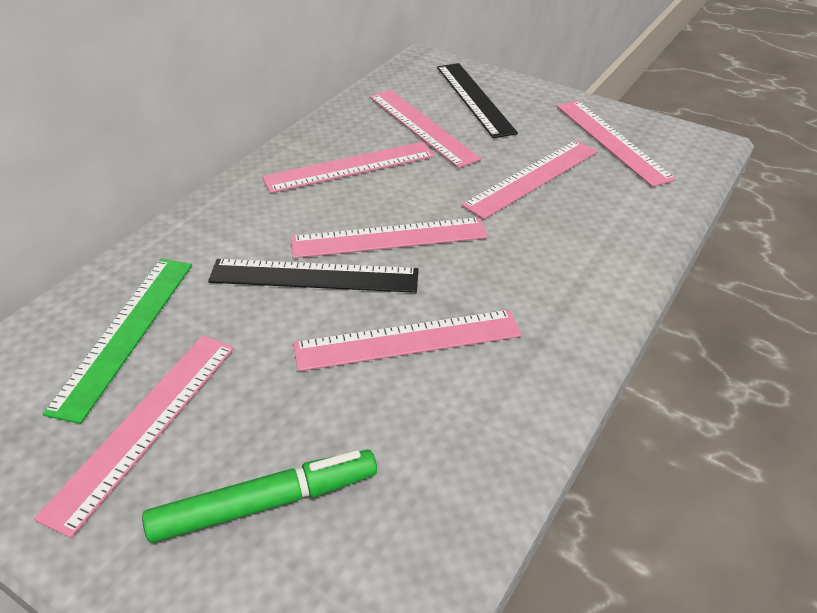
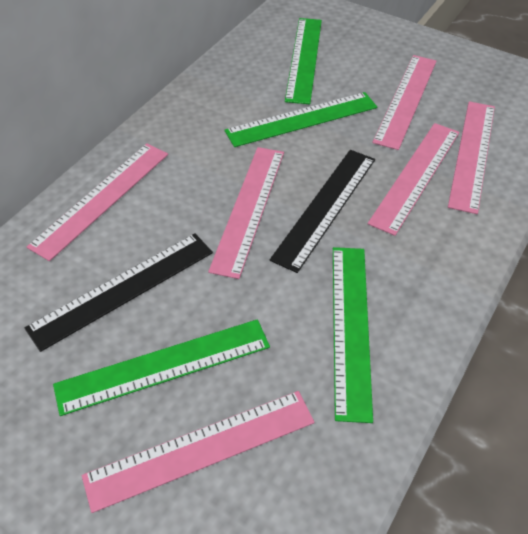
green marker: 1 -> 0
green ruler: 1 -> 4
pink ruler: 7 -> 6

